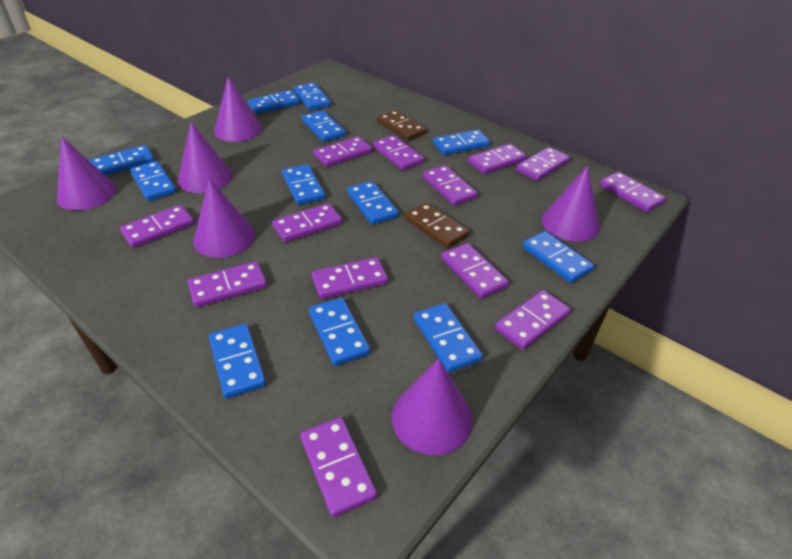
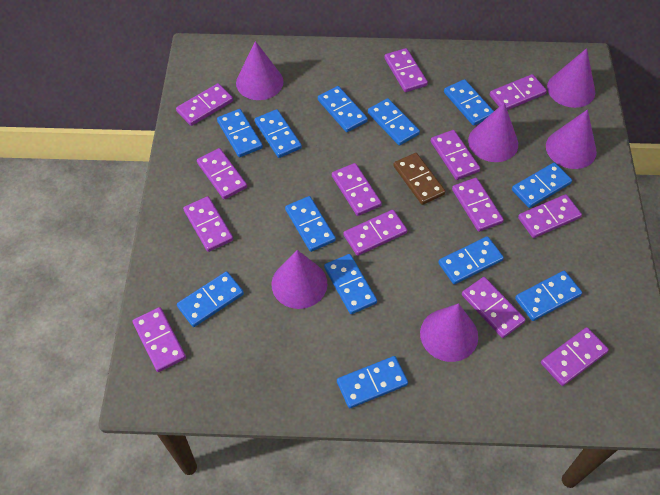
brown domino: 2 -> 1

